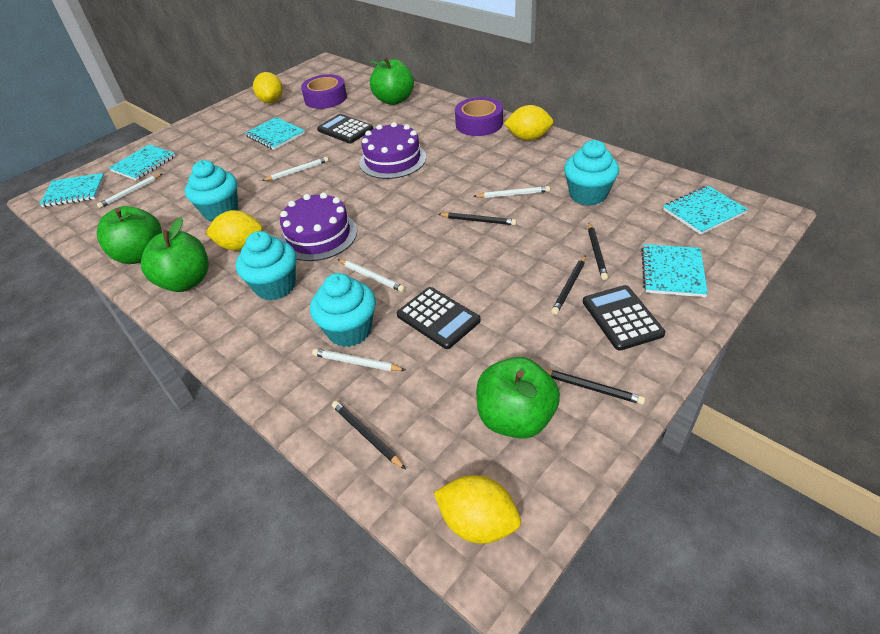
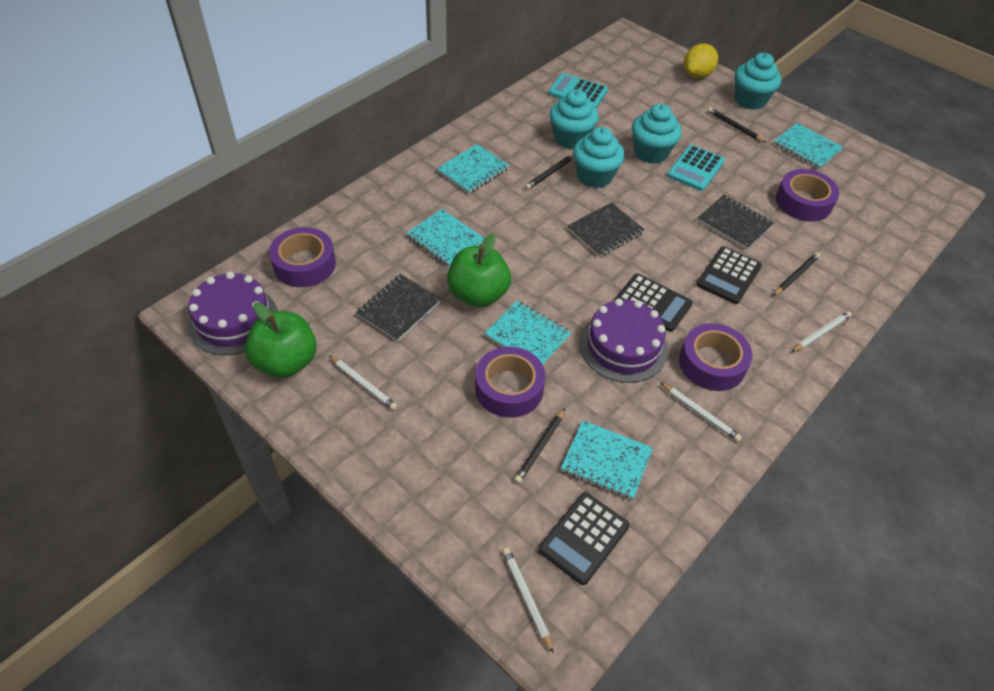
black notebook: 0 -> 3
black pencil: 5 -> 4
green apple: 4 -> 2
purple tape: 2 -> 4
turquoise calculator: 0 -> 2
white pencil: 5 -> 4
yellow lemon: 4 -> 1

